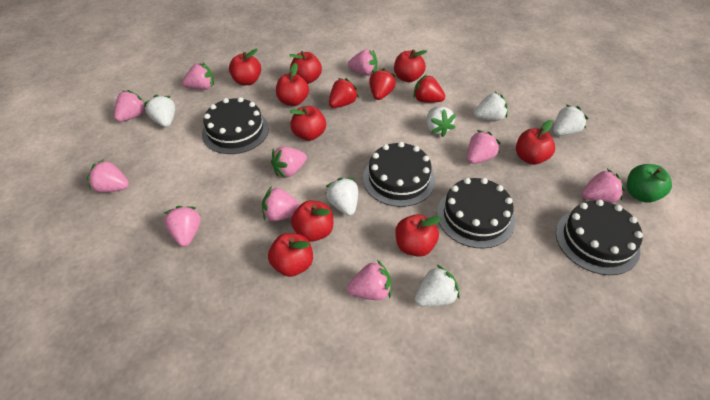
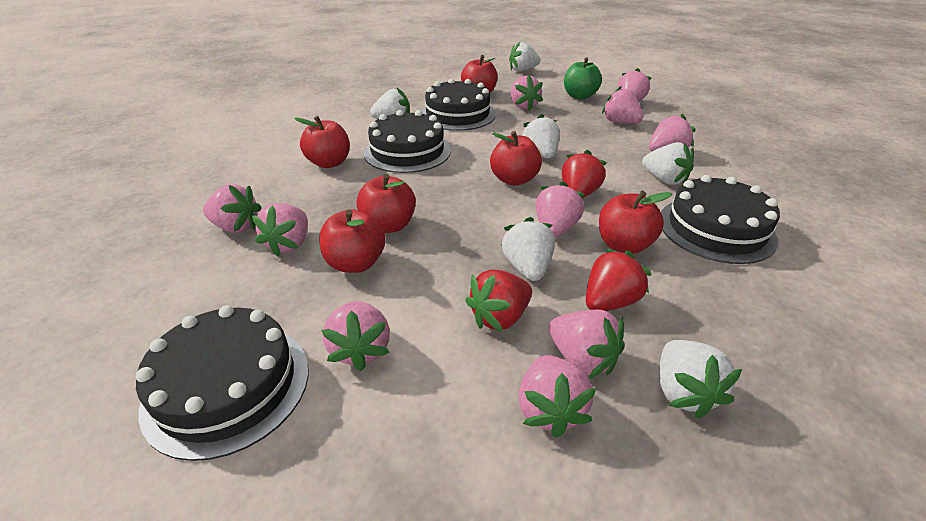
red apple: 9 -> 6

